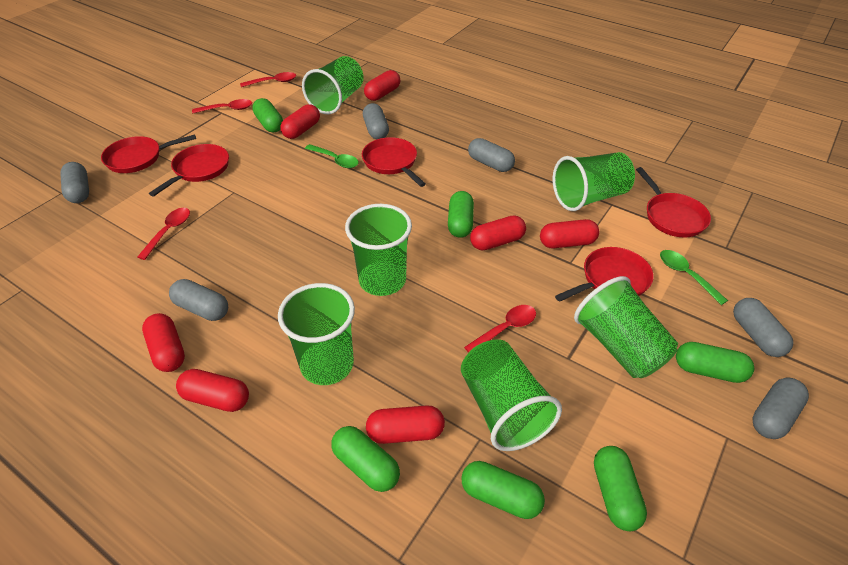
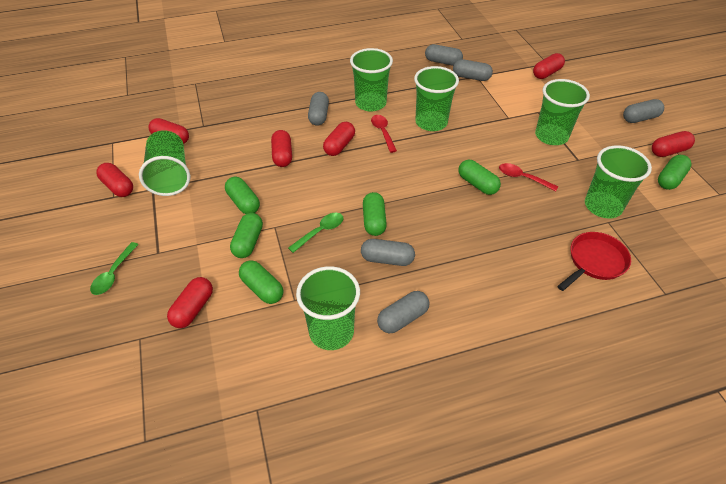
red pan: 5 -> 1
red spoon: 4 -> 2

